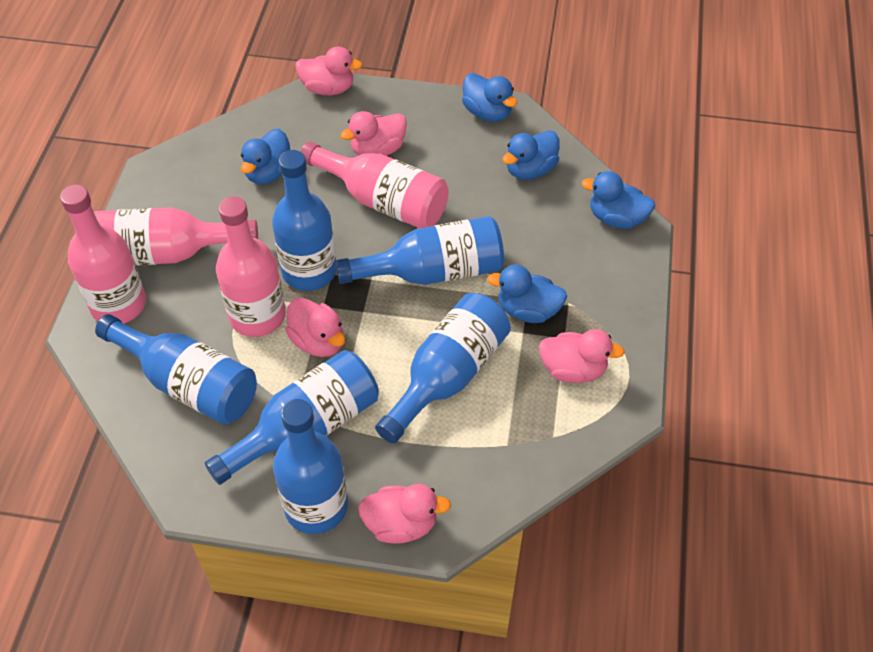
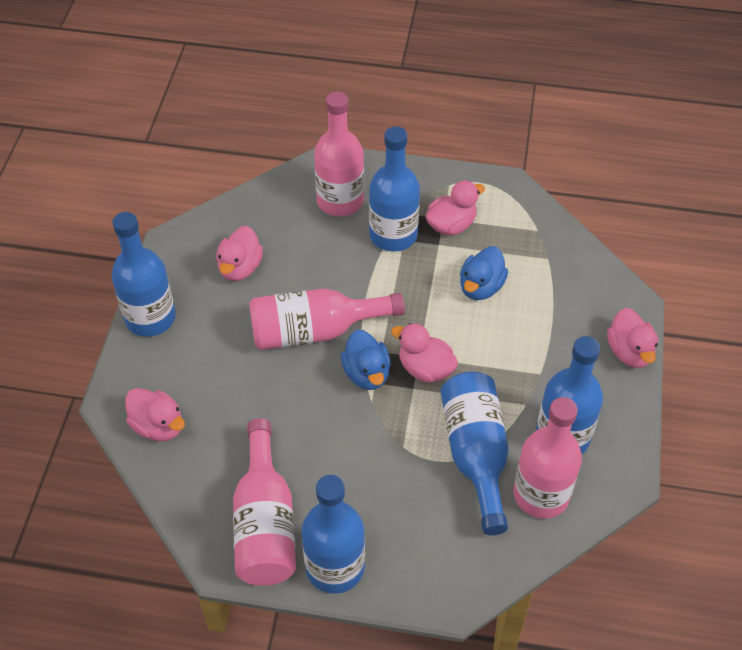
blue bottle: 6 -> 5
blue duck: 5 -> 2

